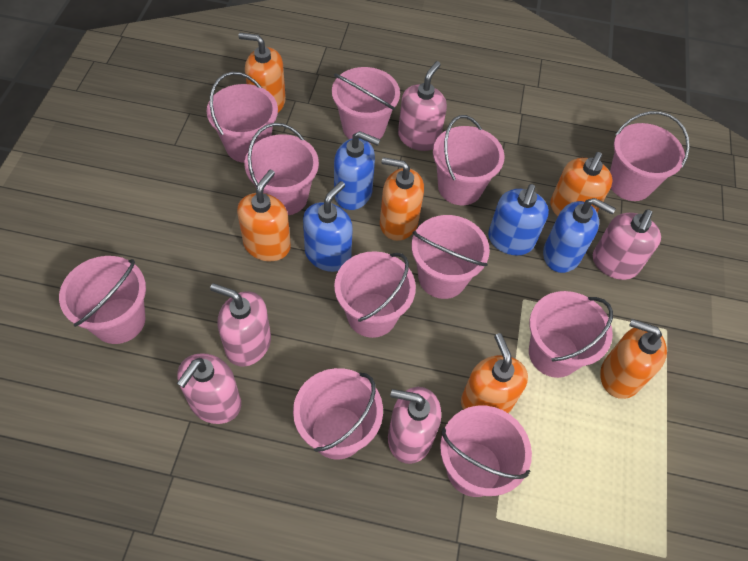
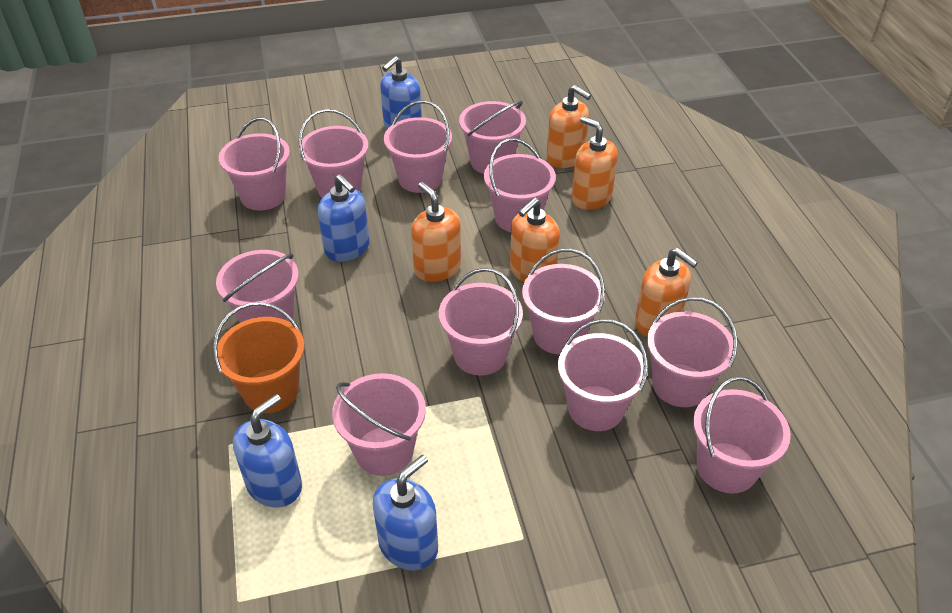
orange bucket: 0 -> 1
orange soap dispenser: 6 -> 5
pink bucket: 11 -> 12
pink soap dispenser: 5 -> 0

